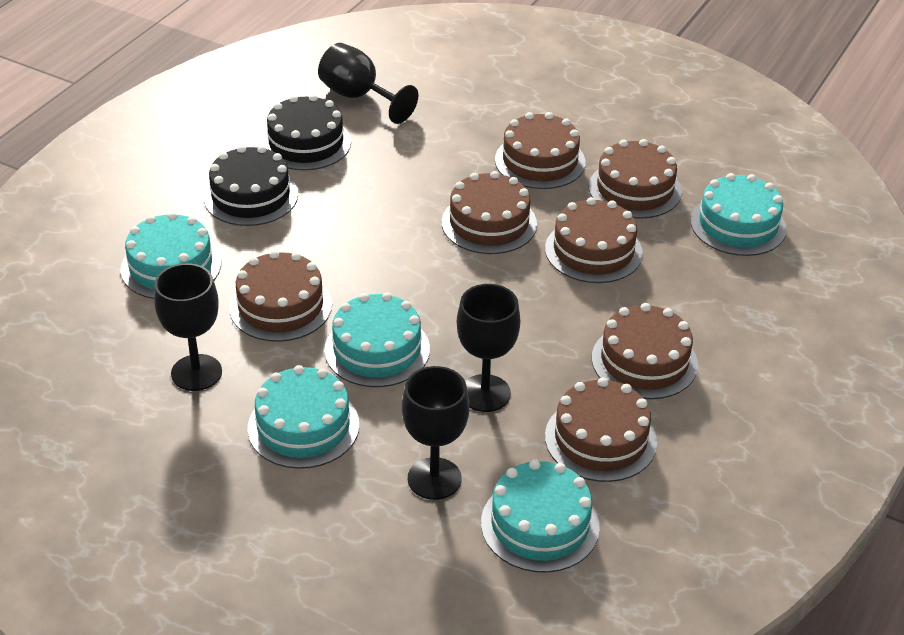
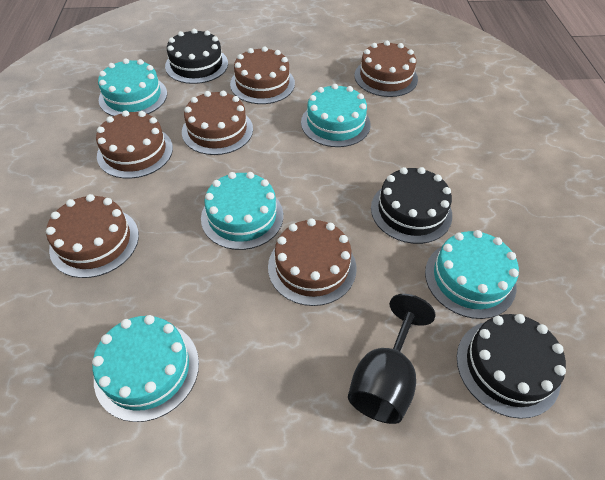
black cake: 2 -> 3
black goblet: 4 -> 1
brown cake: 7 -> 6

